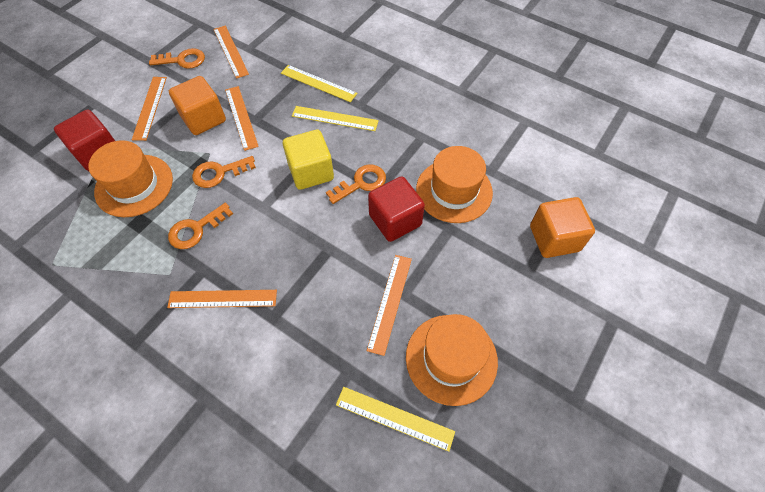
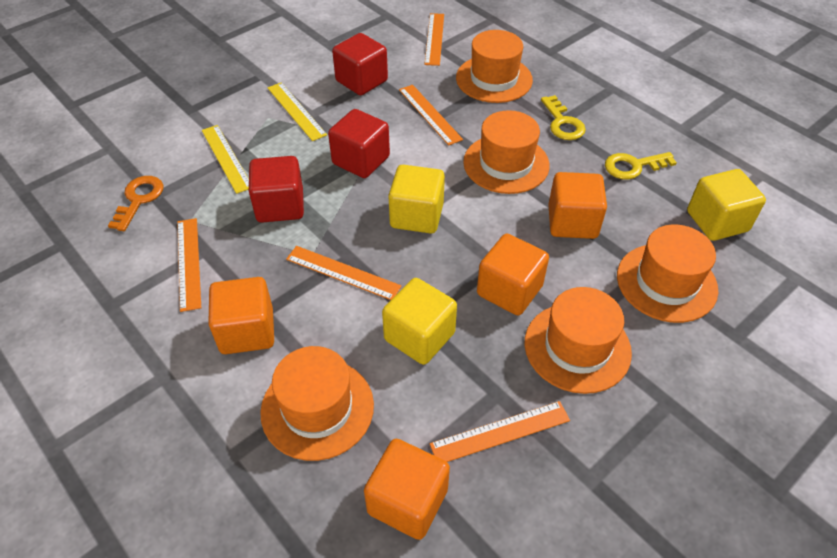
orange cube: 2 -> 4
orange hat: 3 -> 5
orange key: 4 -> 1
red cube: 2 -> 3
yellow cube: 1 -> 3
yellow key: 0 -> 2
yellow ruler: 3 -> 2

